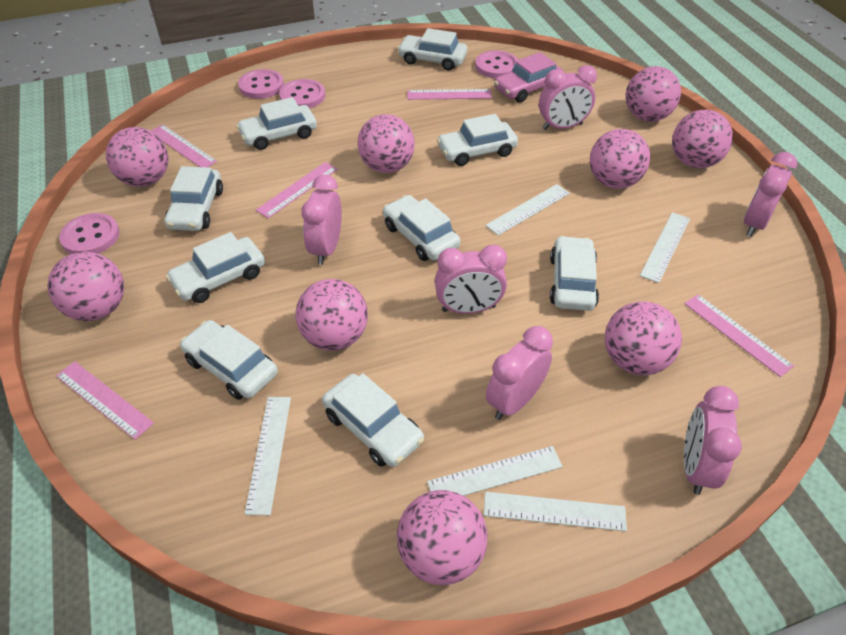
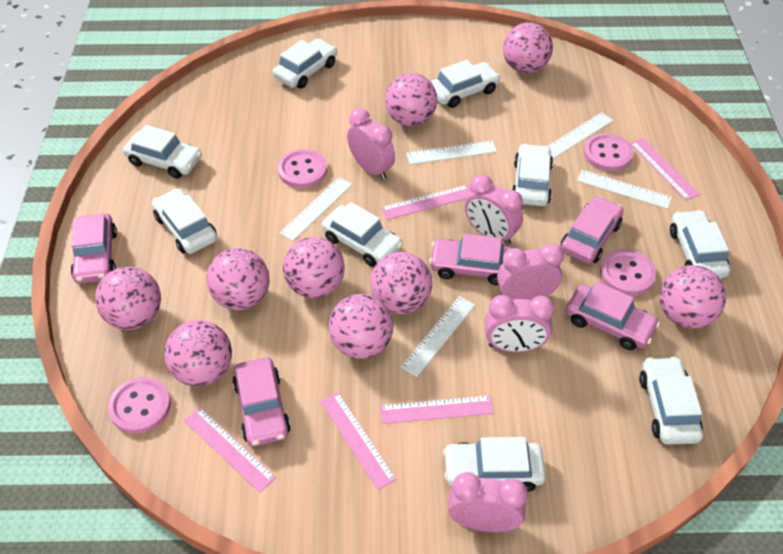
pink car: 1 -> 5
pink clock: 6 -> 5

